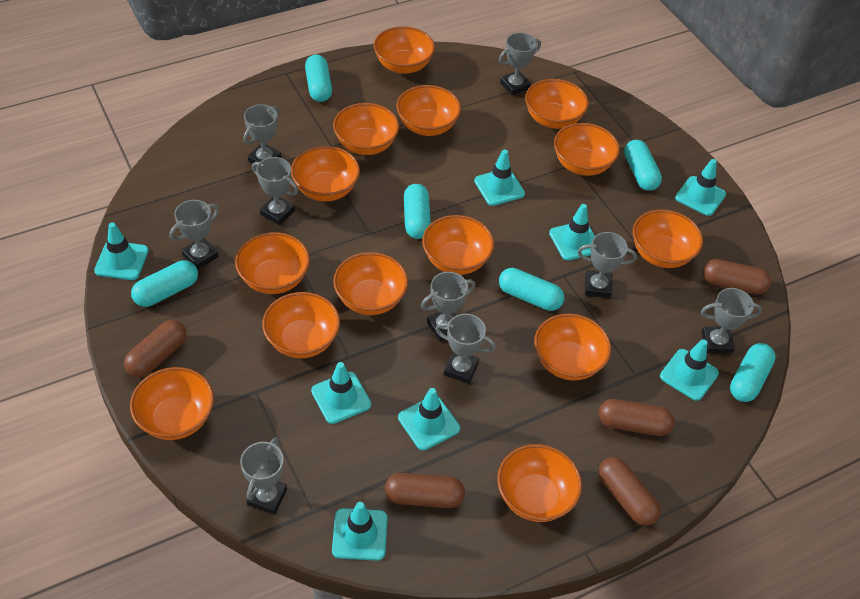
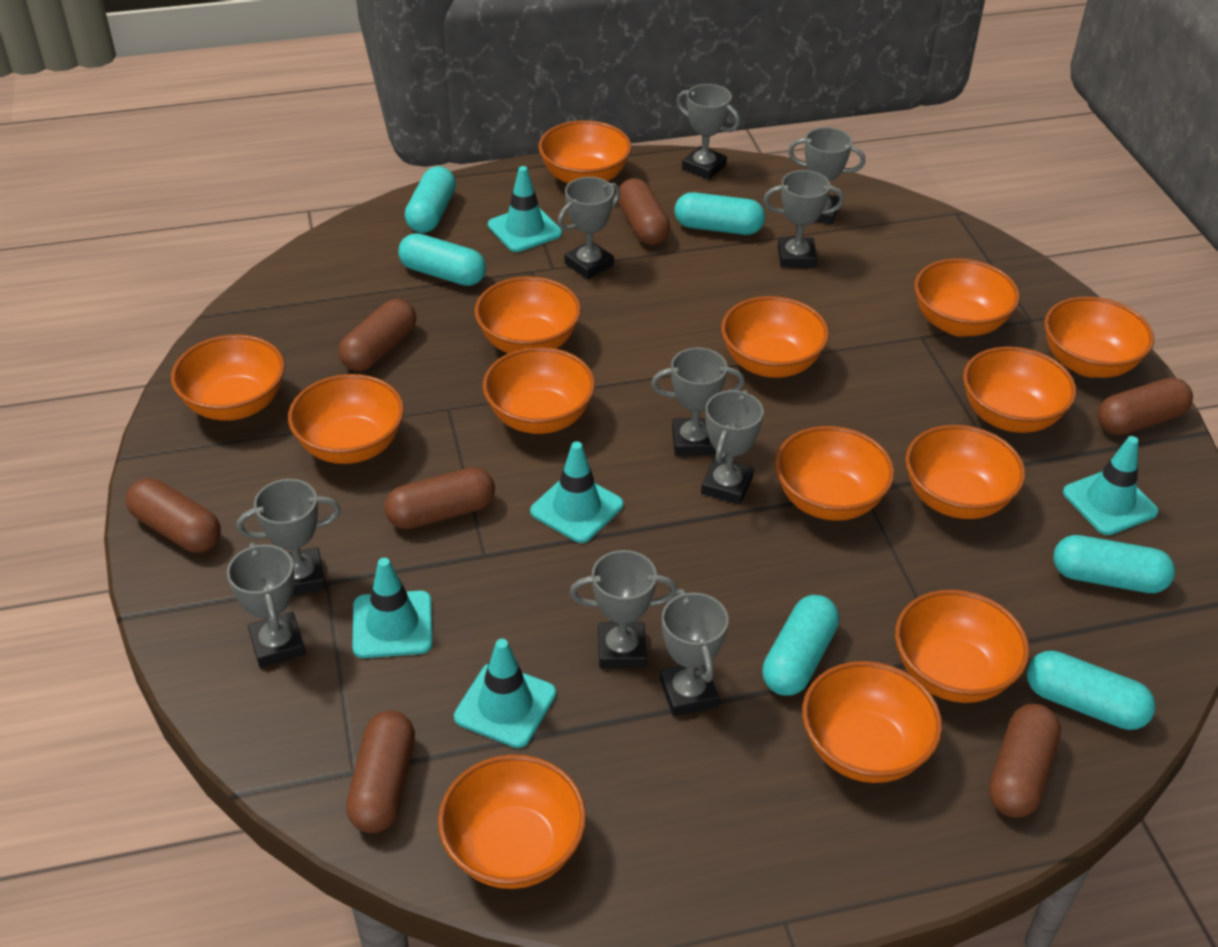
brown capsule: 5 -> 7
grey trophy: 9 -> 10
turquoise traffic cone: 8 -> 5

